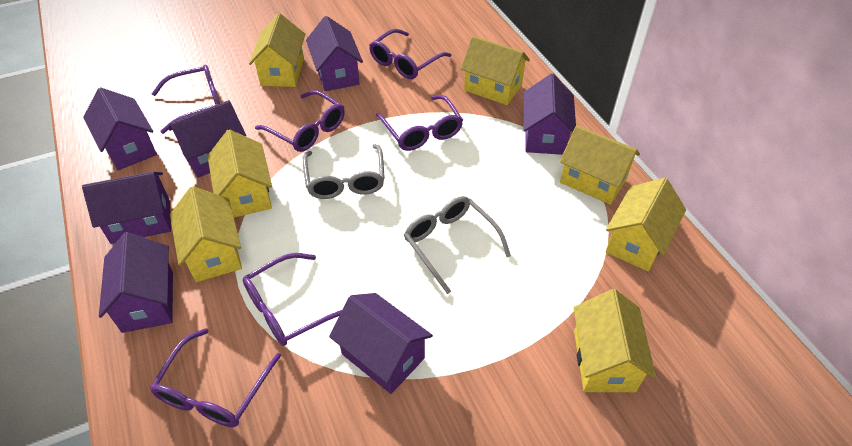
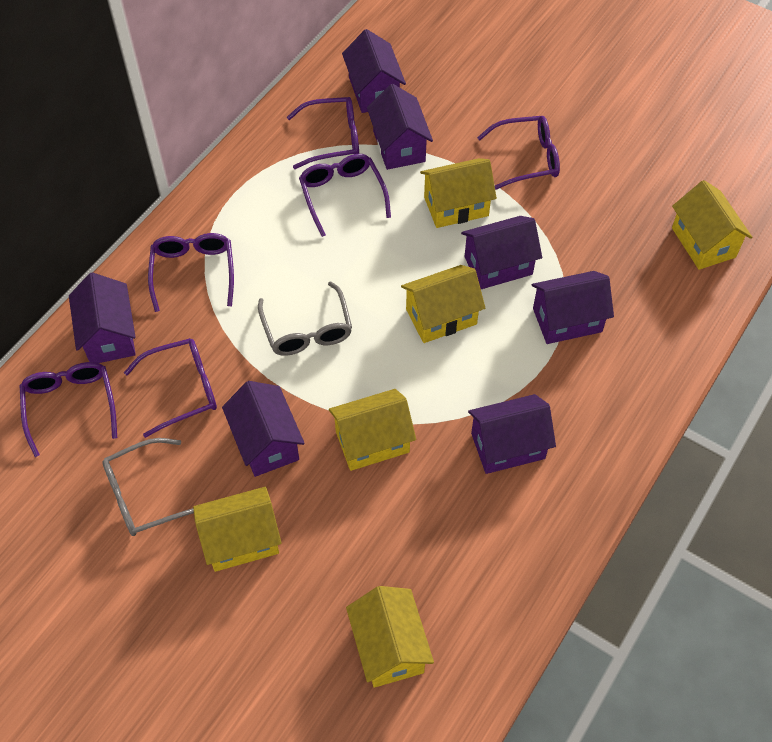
yellow house: 7 -> 6

